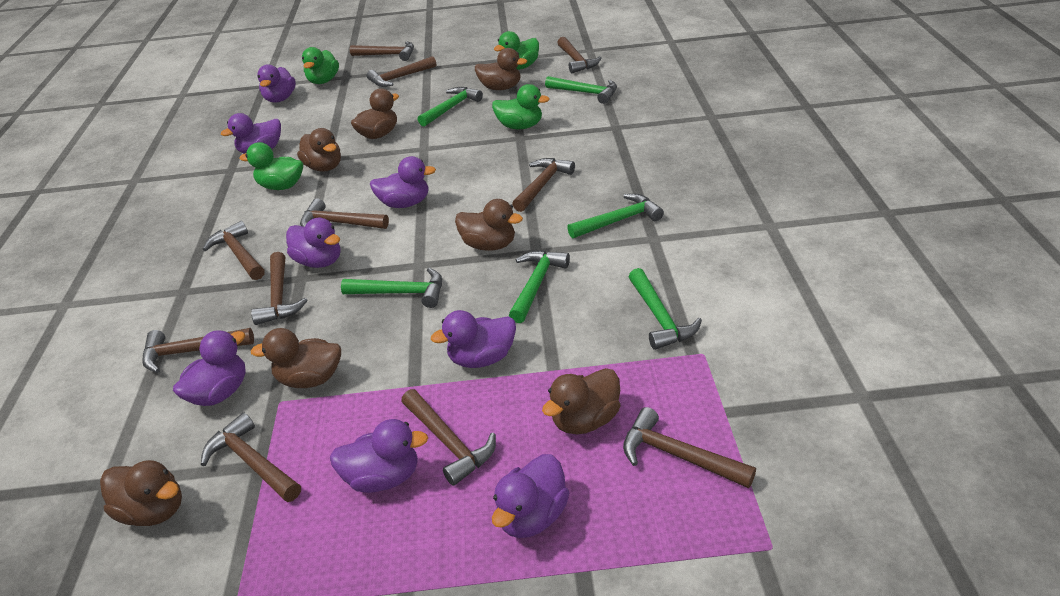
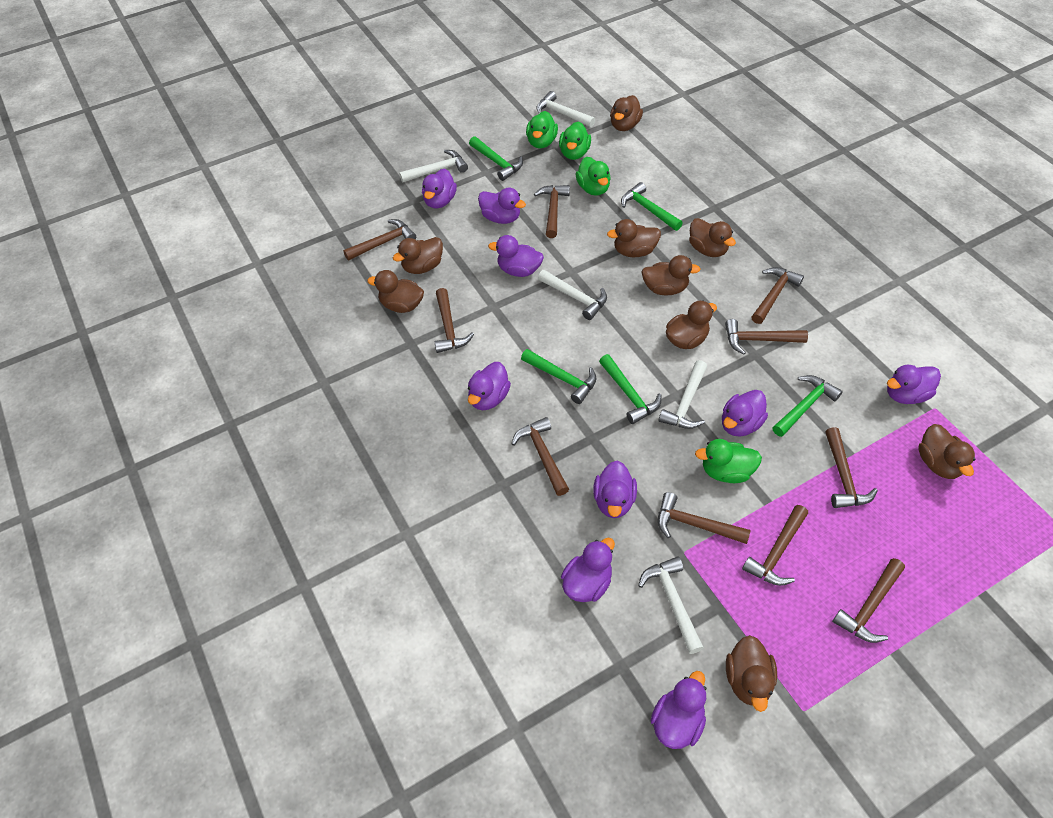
brown duck: 7 -> 9
brown hammer: 11 -> 10
green hammer: 6 -> 5
purple duck: 8 -> 9
white hammer: 0 -> 5

